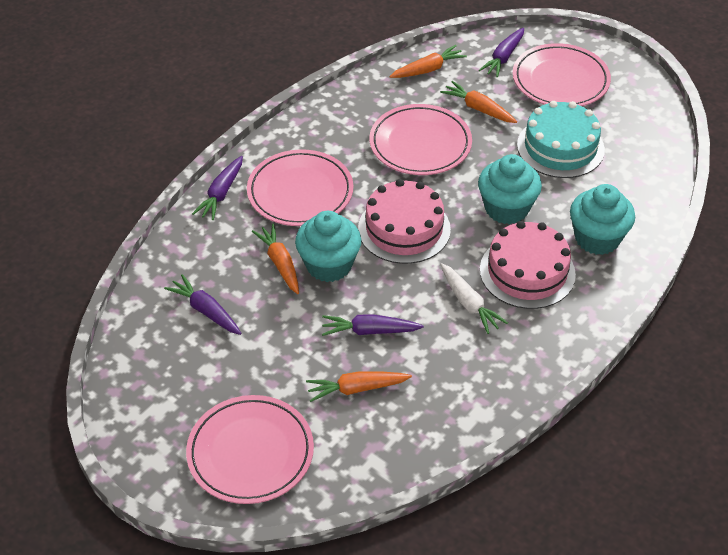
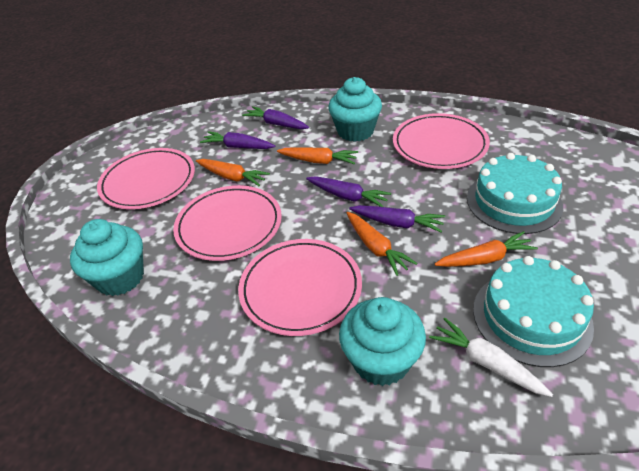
pink cake: 2 -> 0
turquoise cake: 1 -> 2

